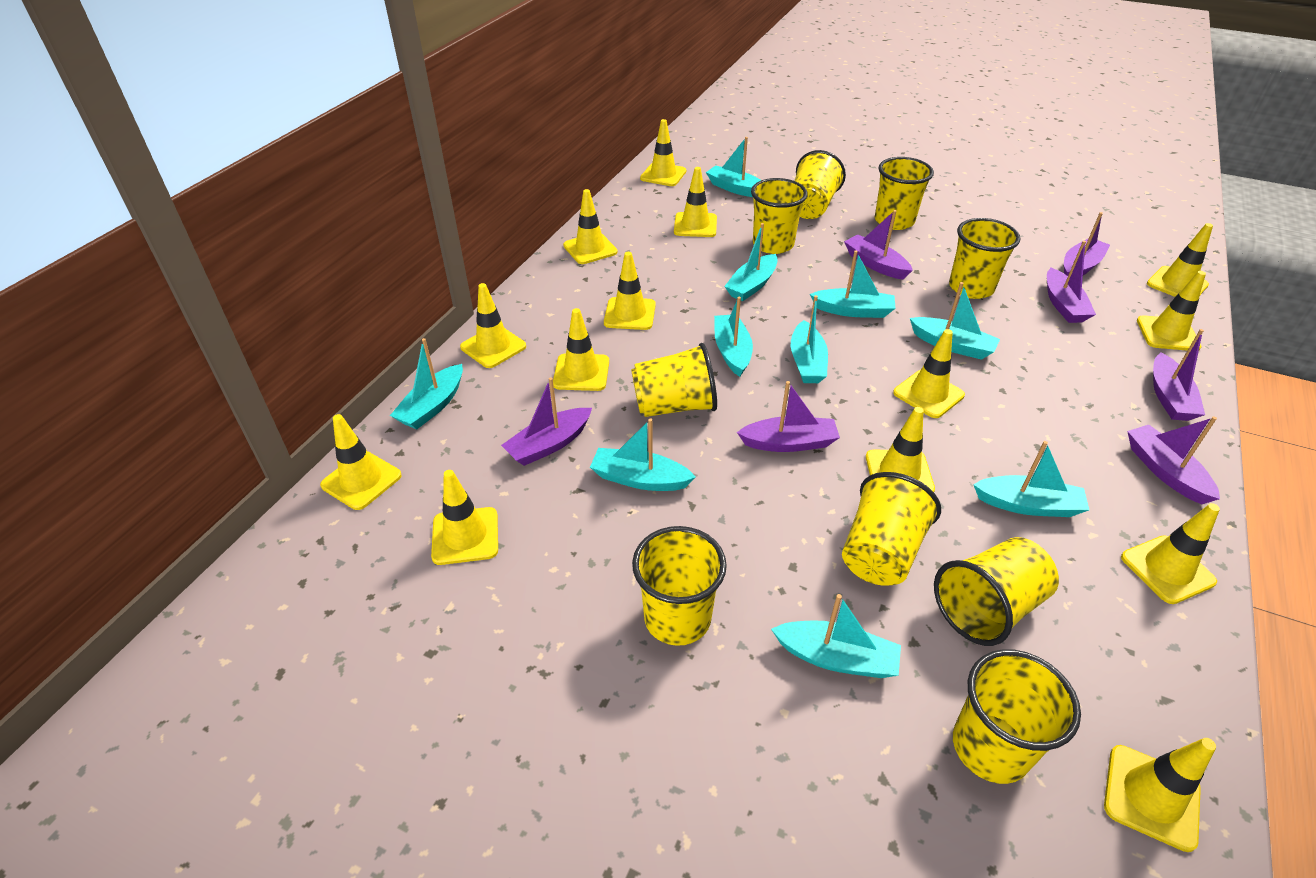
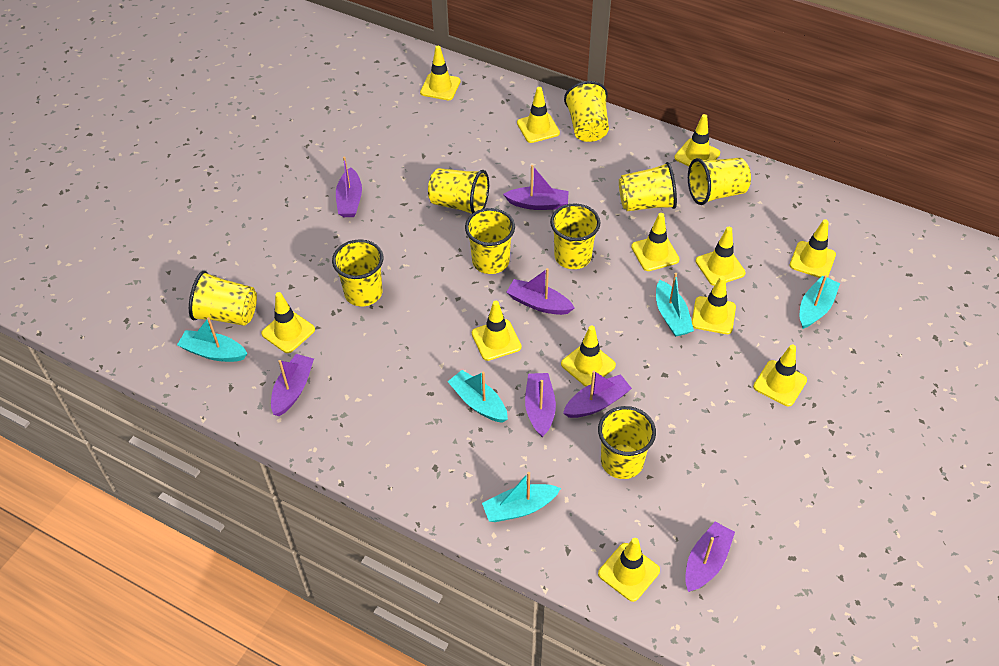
turquoise boat: 10 -> 5
yellow traffic cone: 14 -> 12

